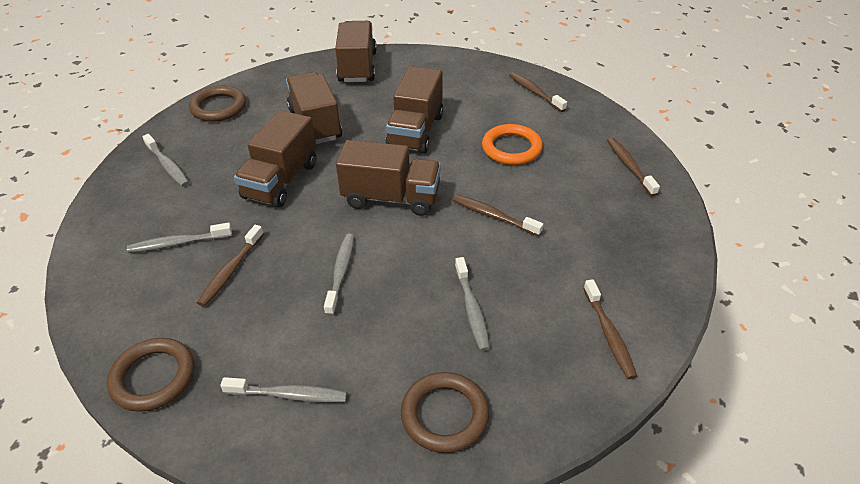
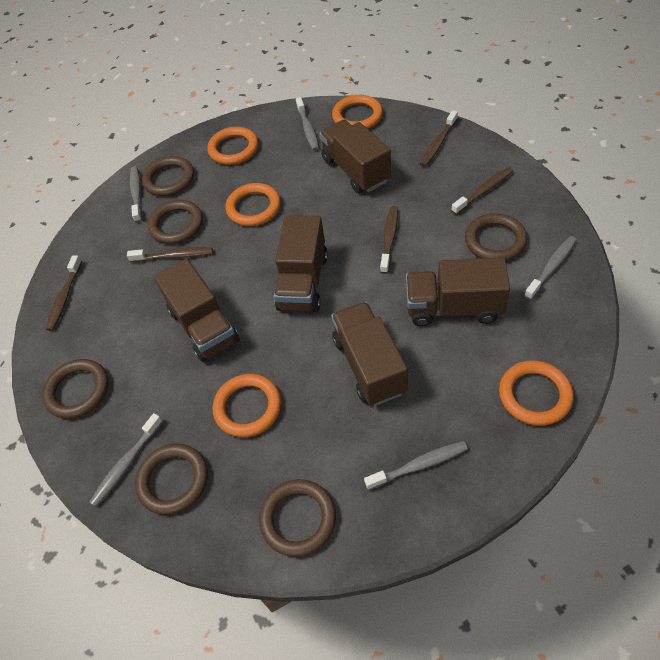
brown ring: 3 -> 6
orange ring: 1 -> 5

